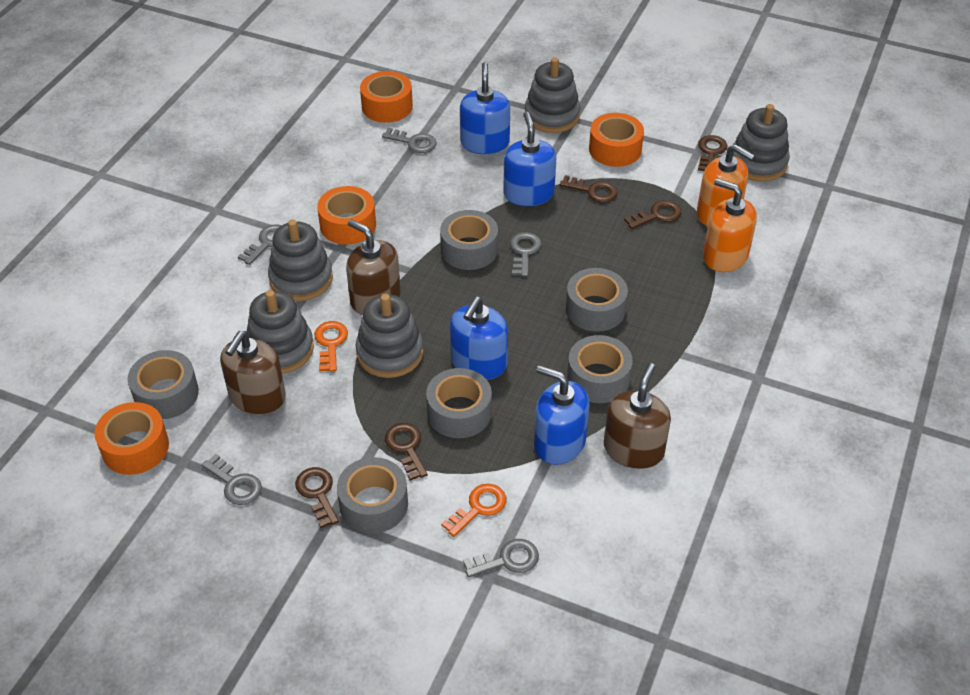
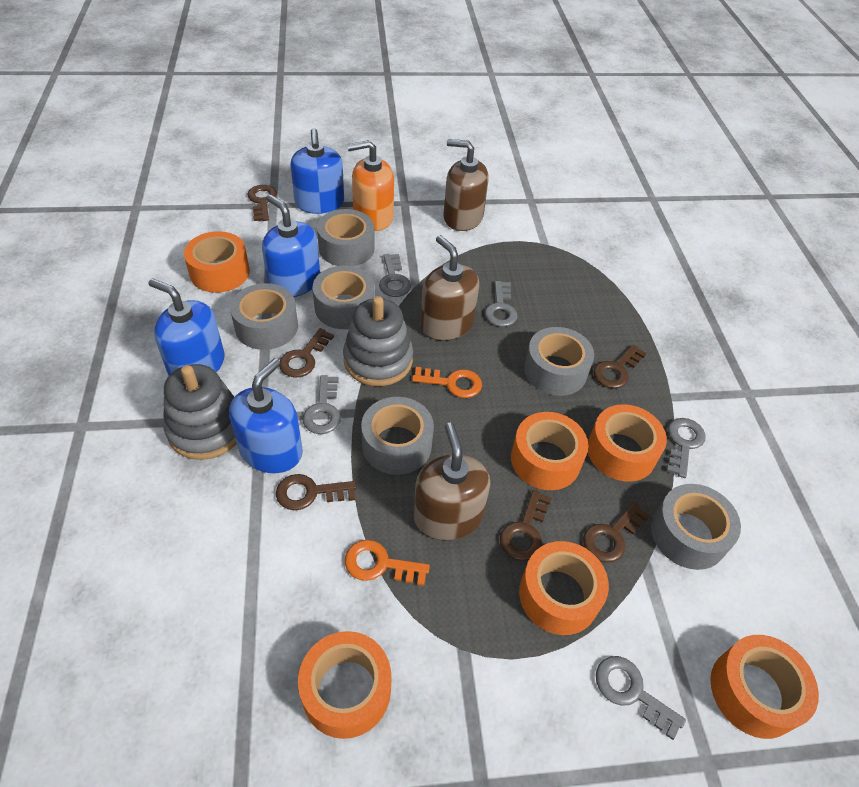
brown key: 5 -> 6
grey stacking toy: 5 -> 2
orange soap dispenser: 2 -> 1
orange tape: 4 -> 6

